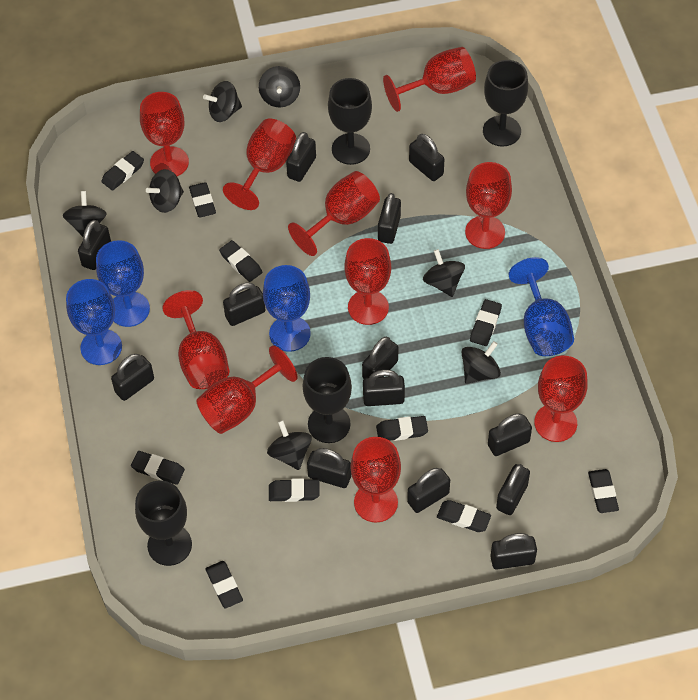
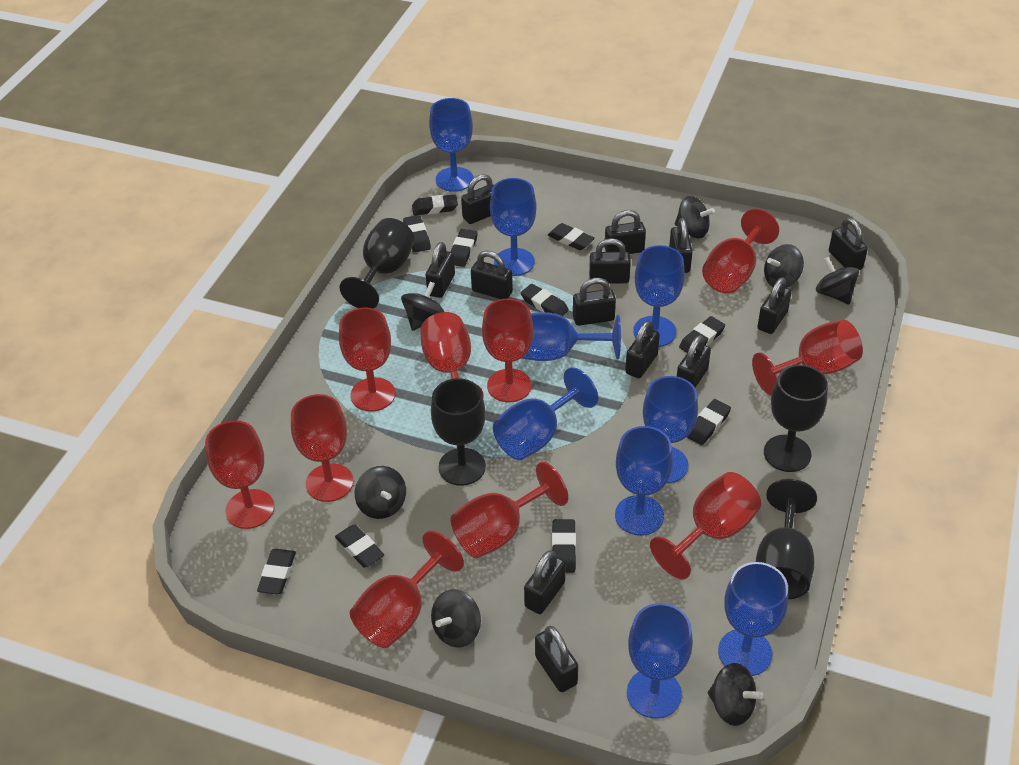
blue goblet: 4 -> 9

